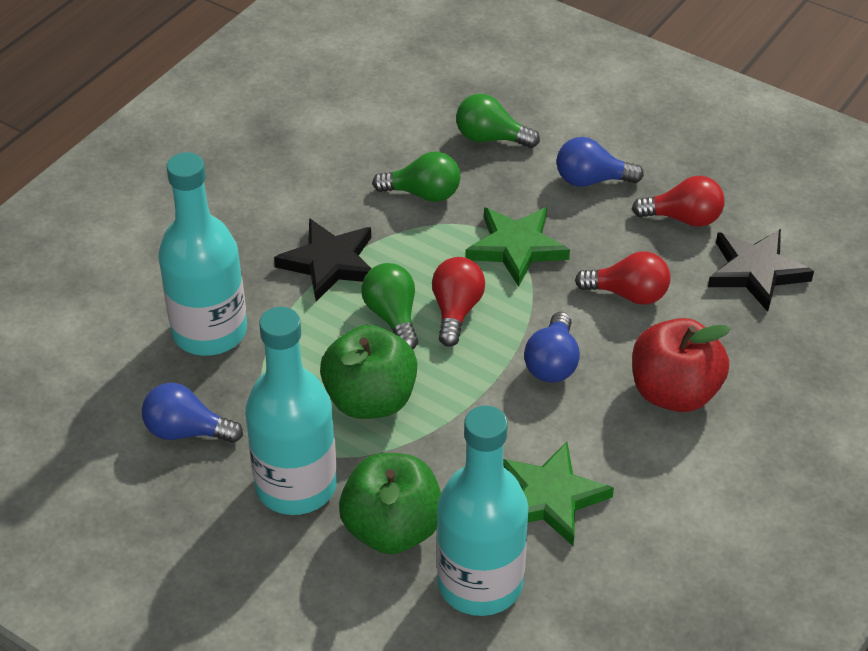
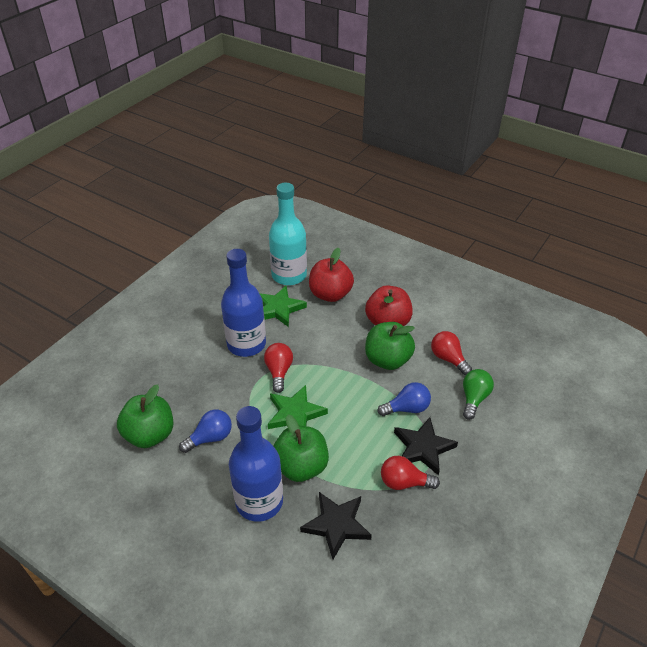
blue bottle: 0 -> 2
blue light bulb: 3 -> 2
green apple: 2 -> 3
green light bulb: 3 -> 1
red apple: 1 -> 2
turquoise bottle: 3 -> 1

